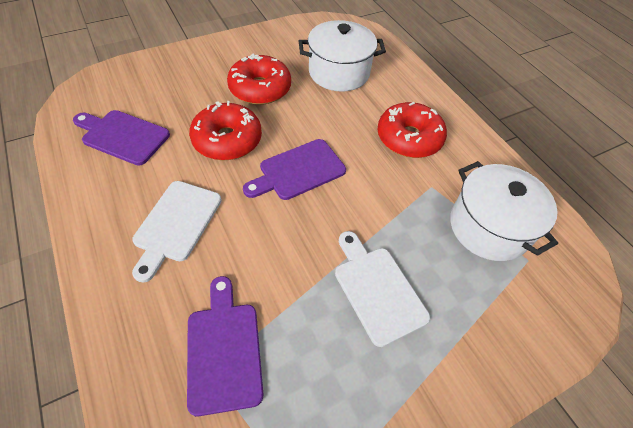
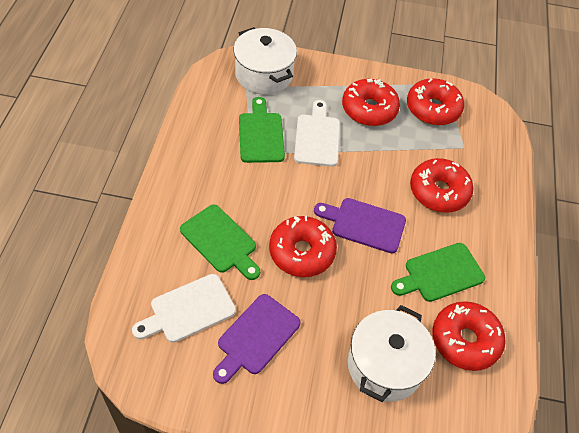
green cutting board: 0 -> 3
purple cutting board: 3 -> 2
red donut: 3 -> 5

